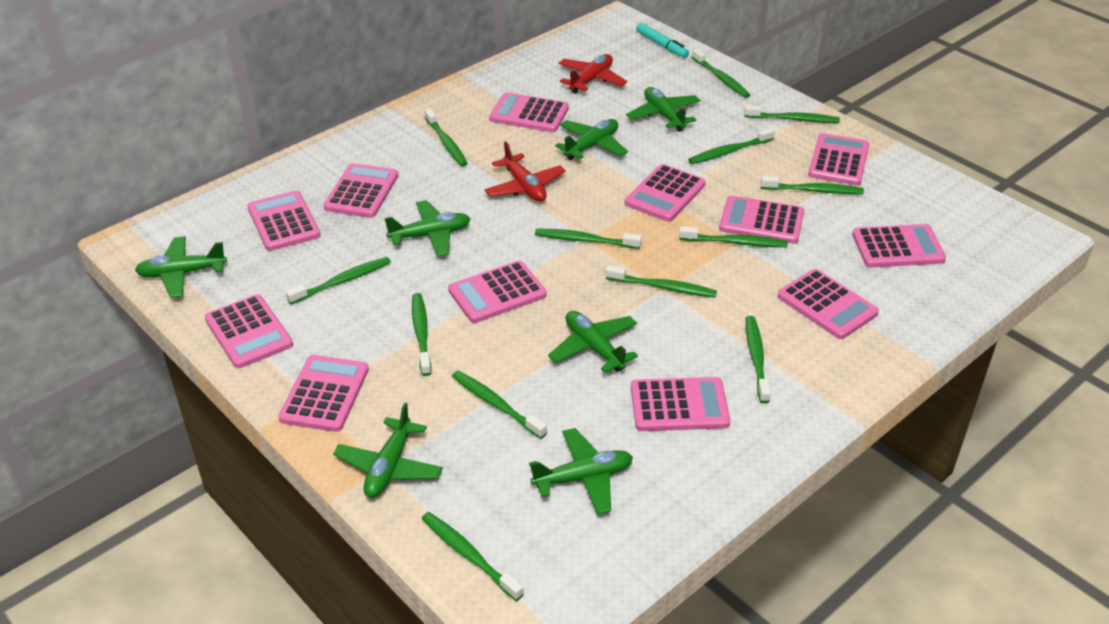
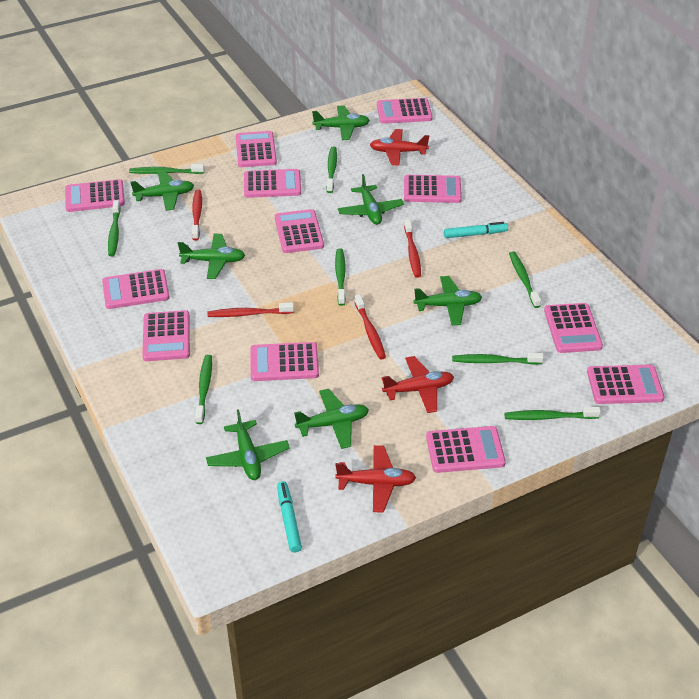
green toothbrush: 13 -> 8
red plane: 2 -> 3
red toothbrush: 0 -> 4
turquoise marker: 1 -> 2

